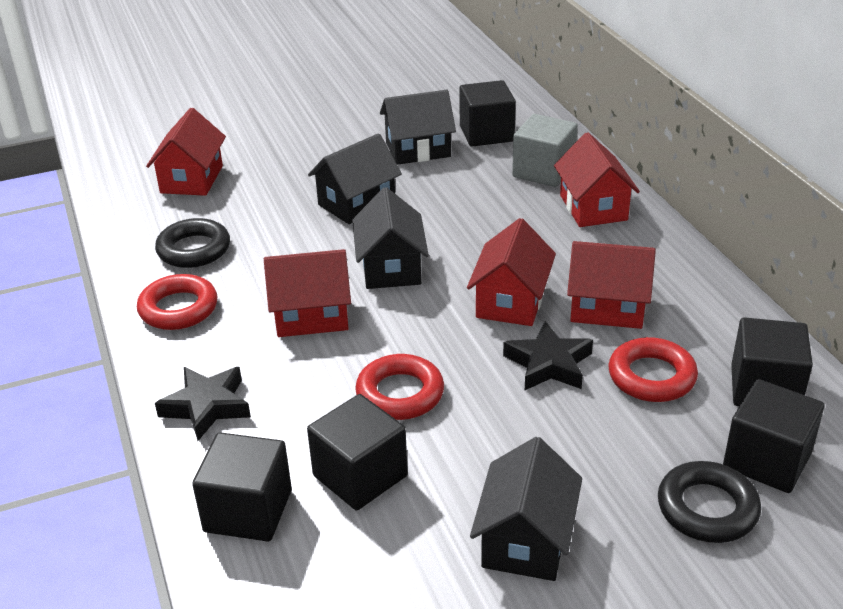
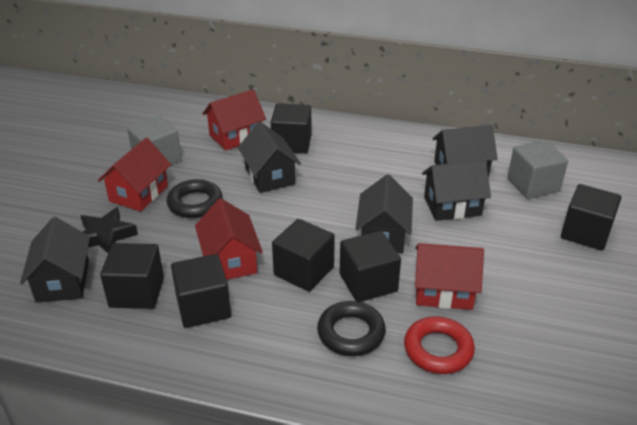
black cube: 5 -> 6
black house: 4 -> 5
black star: 2 -> 1
grey cube: 1 -> 2
red house: 5 -> 4
red ring: 3 -> 1

